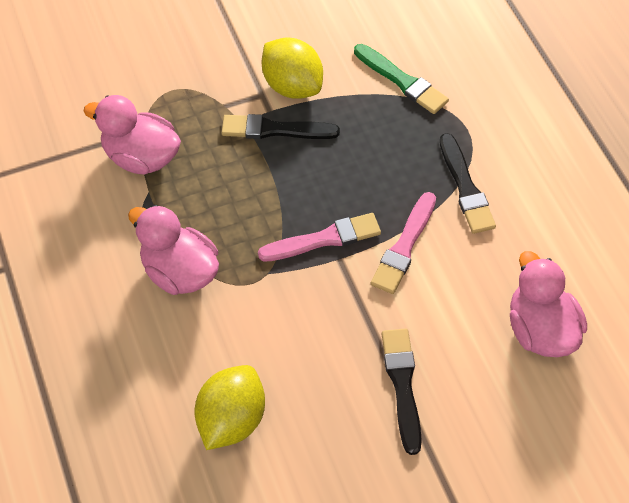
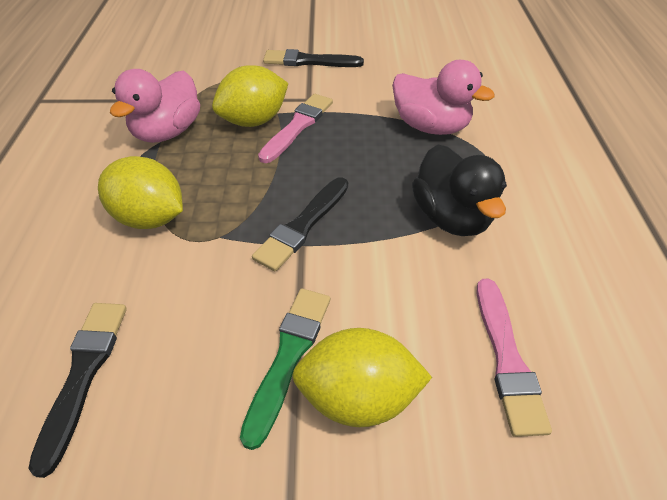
black duck: 0 -> 1
pink duck: 3 -> 2
yellow lemon: 2 -> 3

